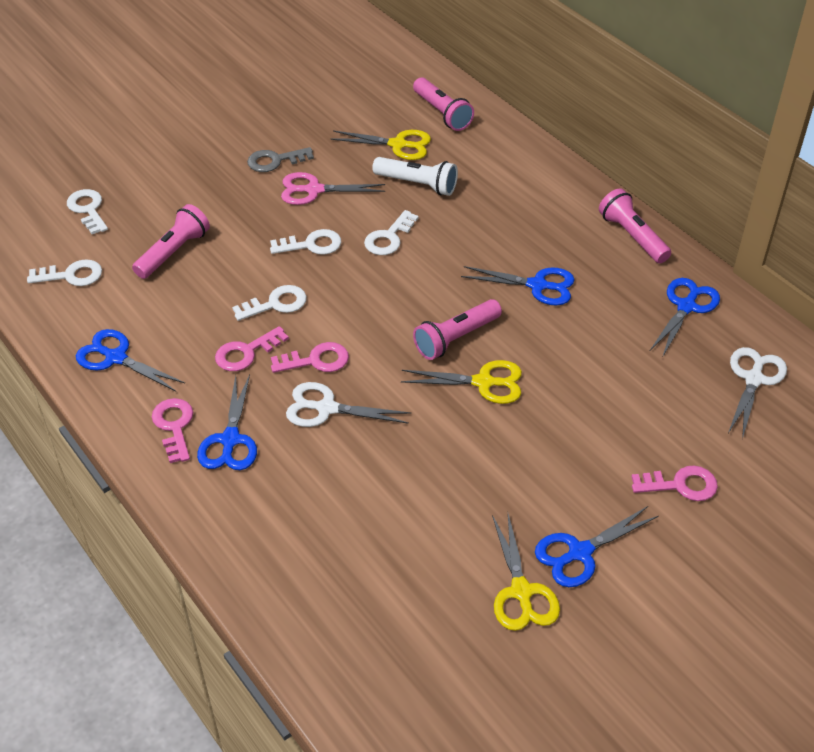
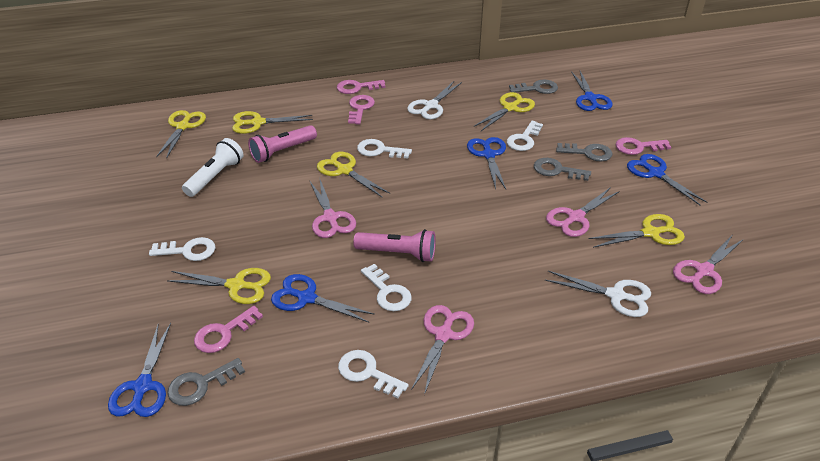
grey key: 1 -> 4
pink flashlight: 4 -> 2
pink scissors: 1 -> 4
yellow scissors: 3 -> 6

